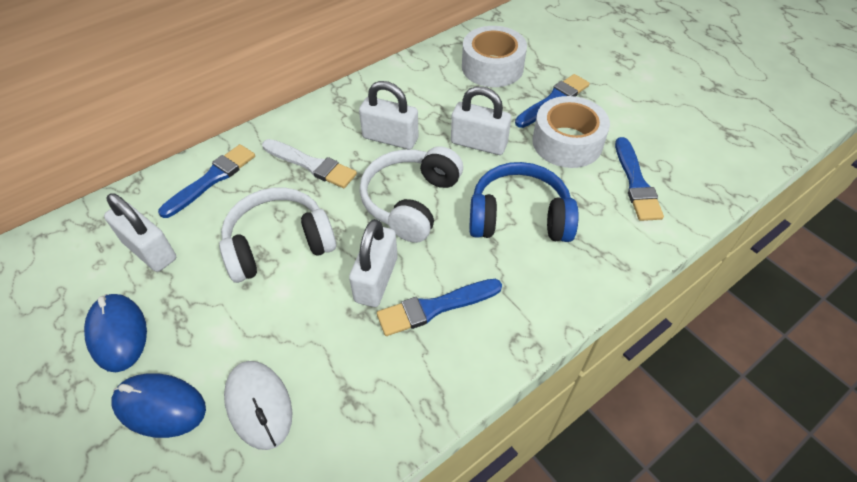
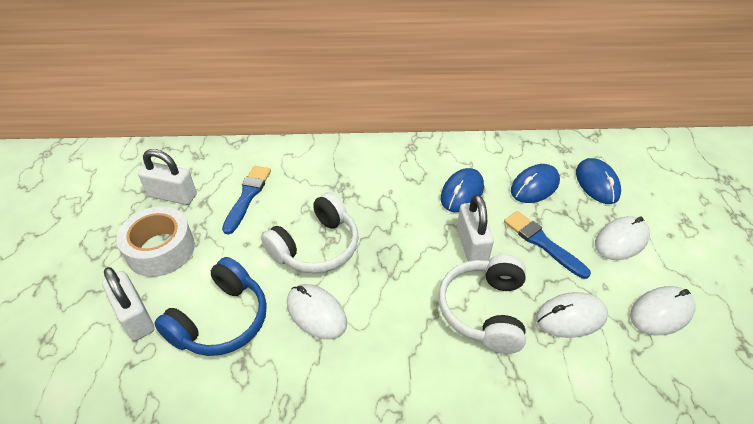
blue brush: 4 -> 2
blue mouse: 2 -> 3
white brush: 1 -> 0
white mouse: 1 -> 4
white padlock: 4 -> 3
white tape: 2 -> 1

